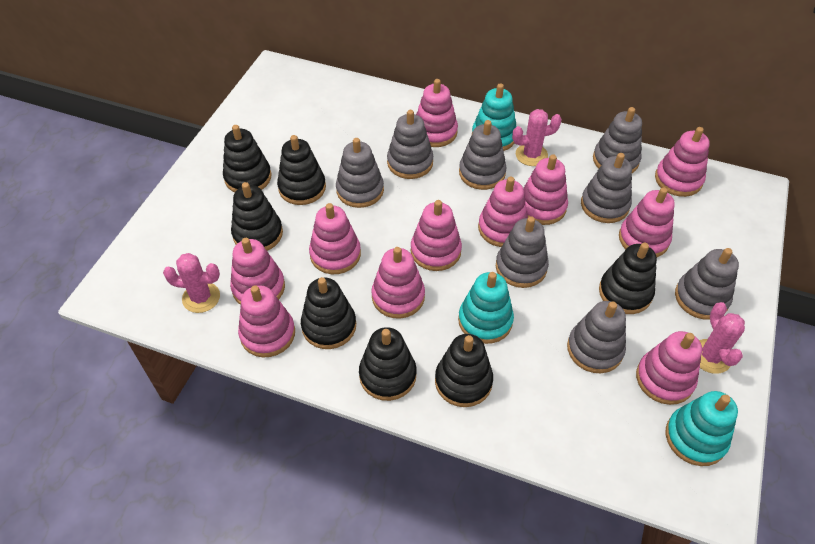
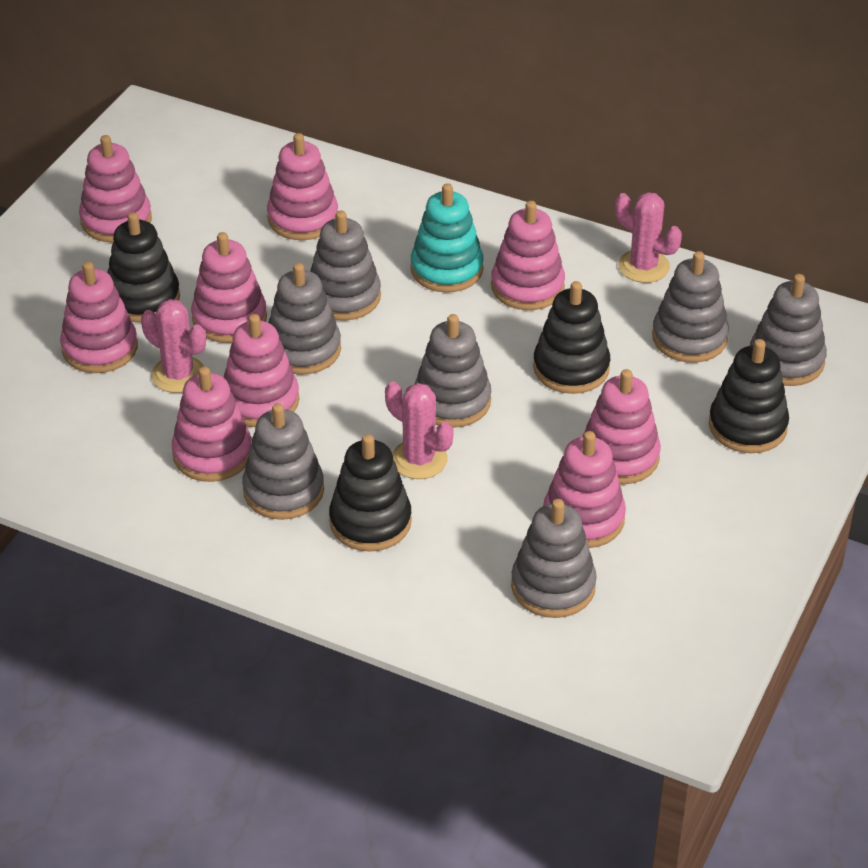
black stacking toy: 7 -> 4
grey stacking toy: 8 -> 7
pink stacking toy: 11 -> 9
turquoise stacking toy: 3 -> 1

